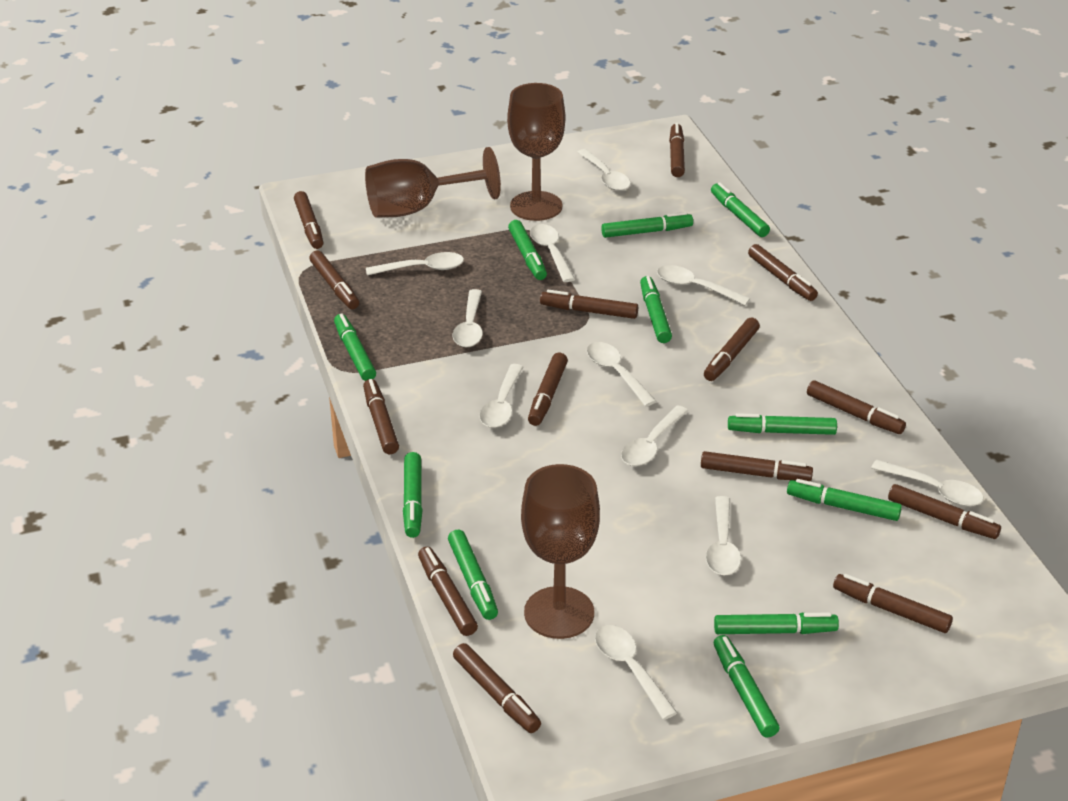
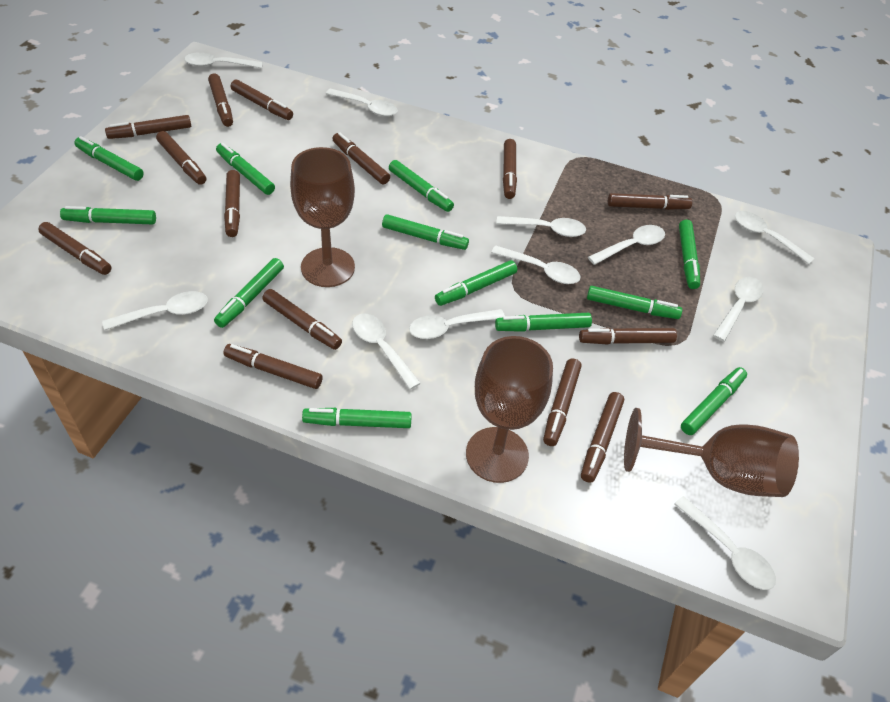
green marker: 11 -> 12

